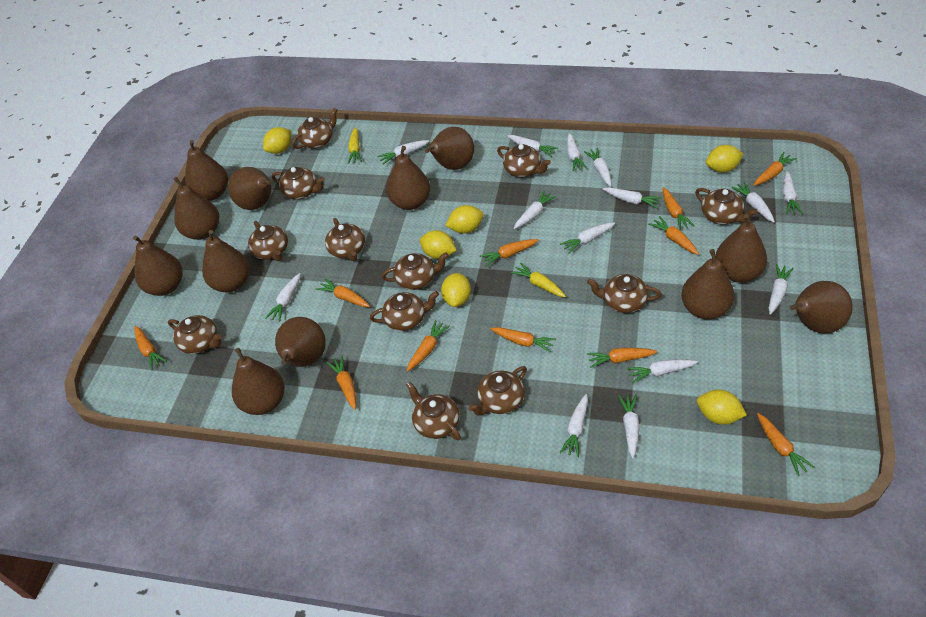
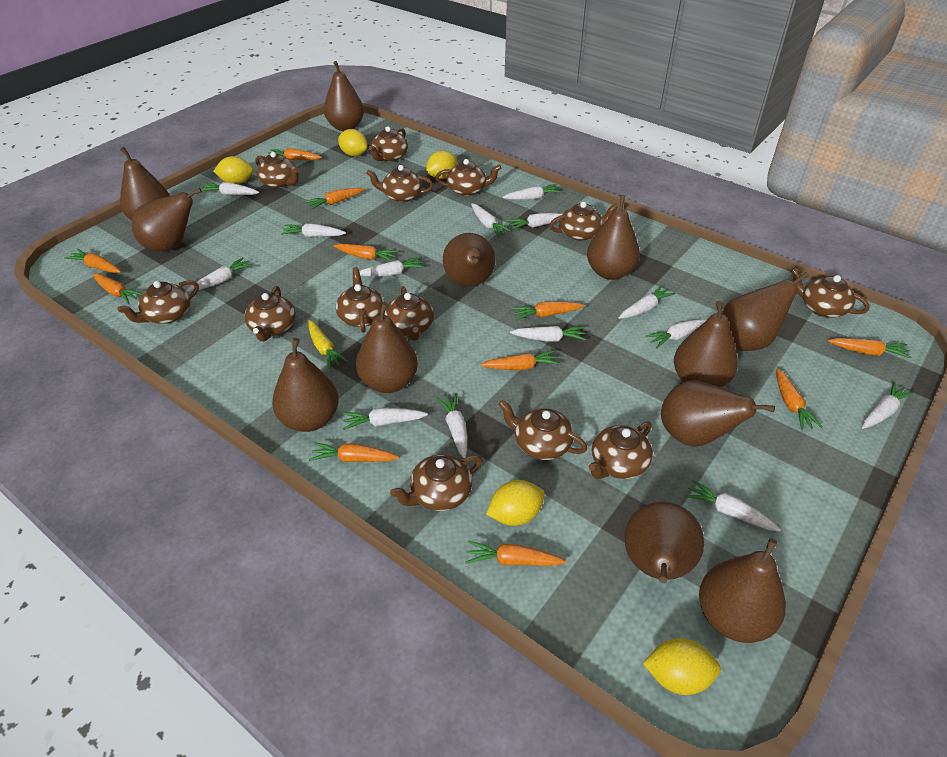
brown teapot: 12 -> 13
yellow carrot: 2 -> 1
yellow lemon: 6 -> 5

